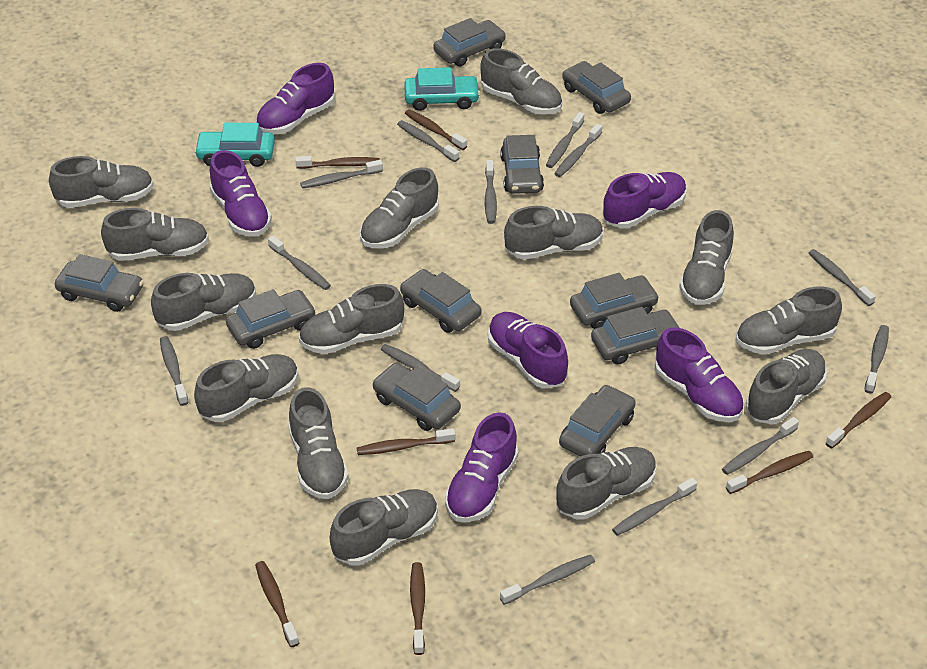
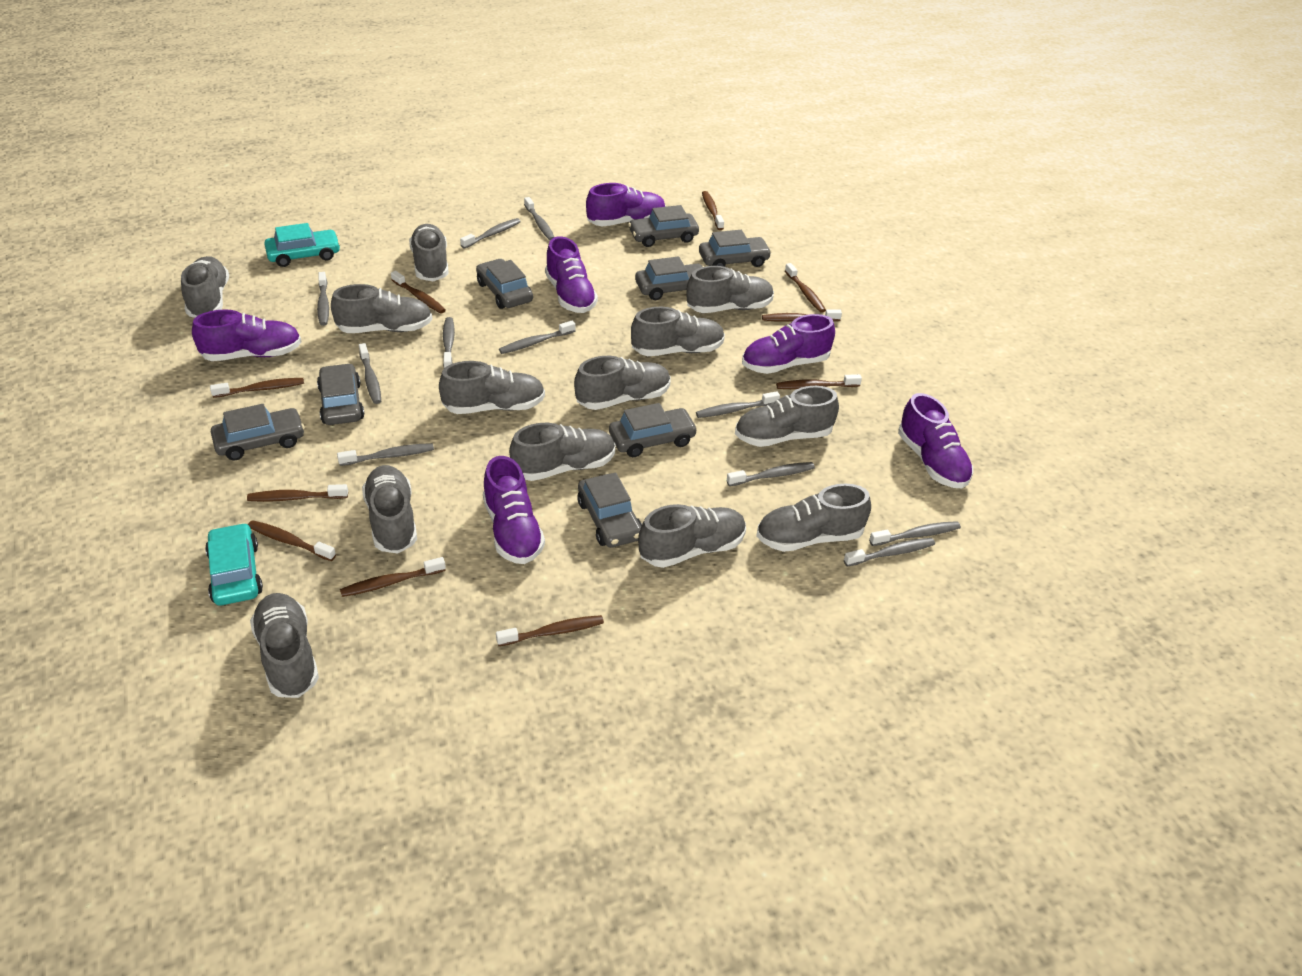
brown toothbrush: 7 -> 10
grey car: 10 -> 8
grey shoe: 14 -> 13
grey toothbrush: 13 -> 11

